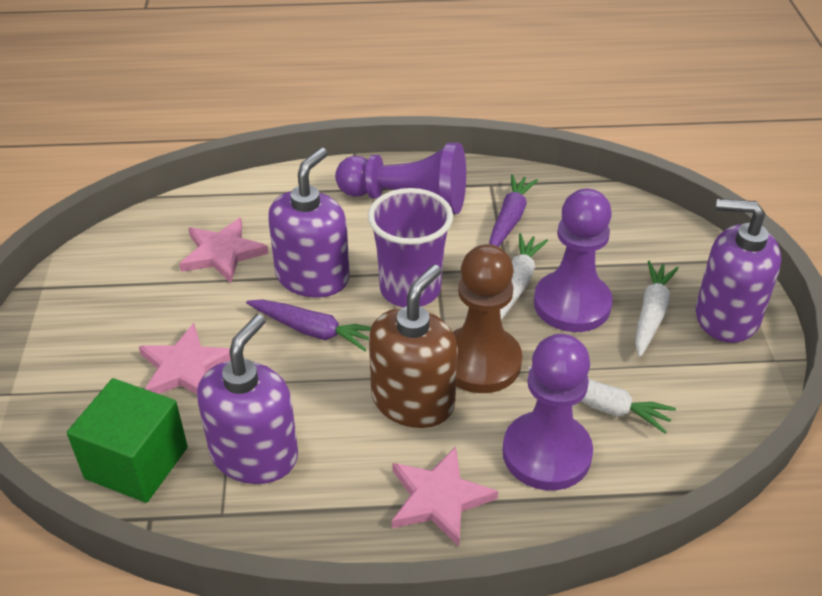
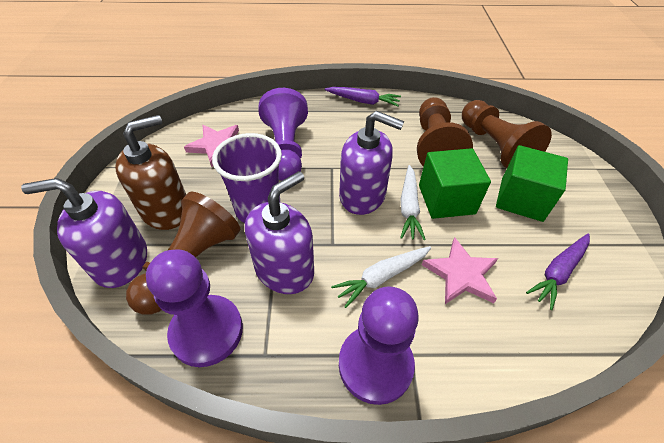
brown pawn: 1 -> 3
green cube: 1 -> 2
pink star: 3 -> 2
white carrot: 3 -> 2

